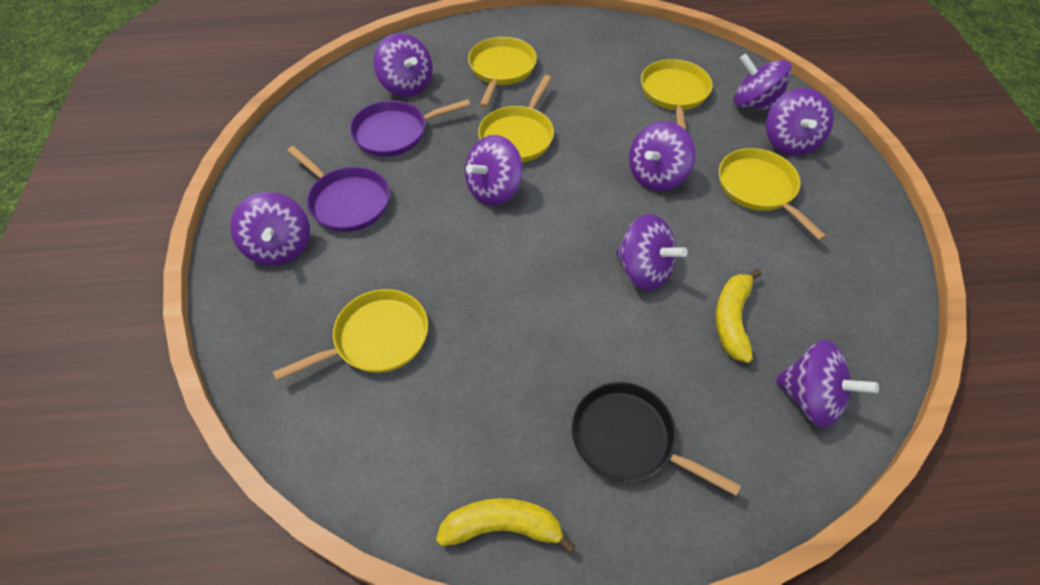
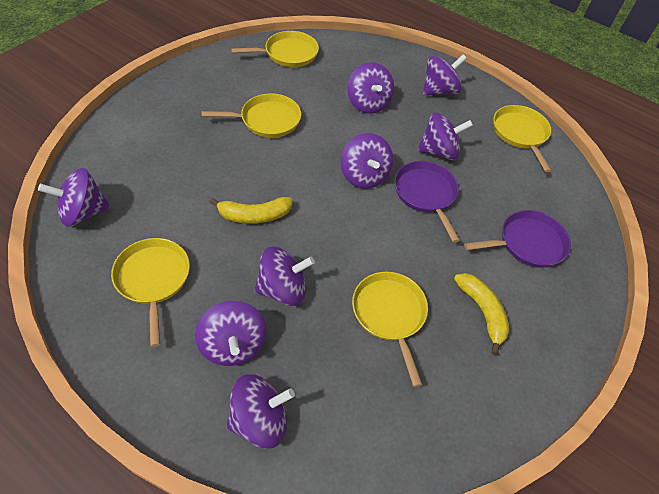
black pan: 1 -> 0

